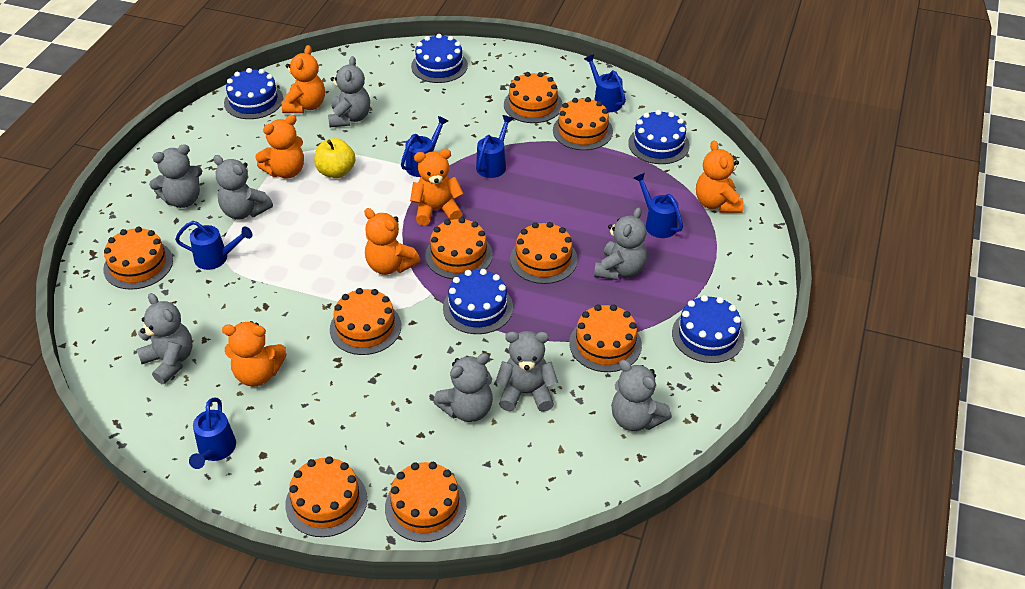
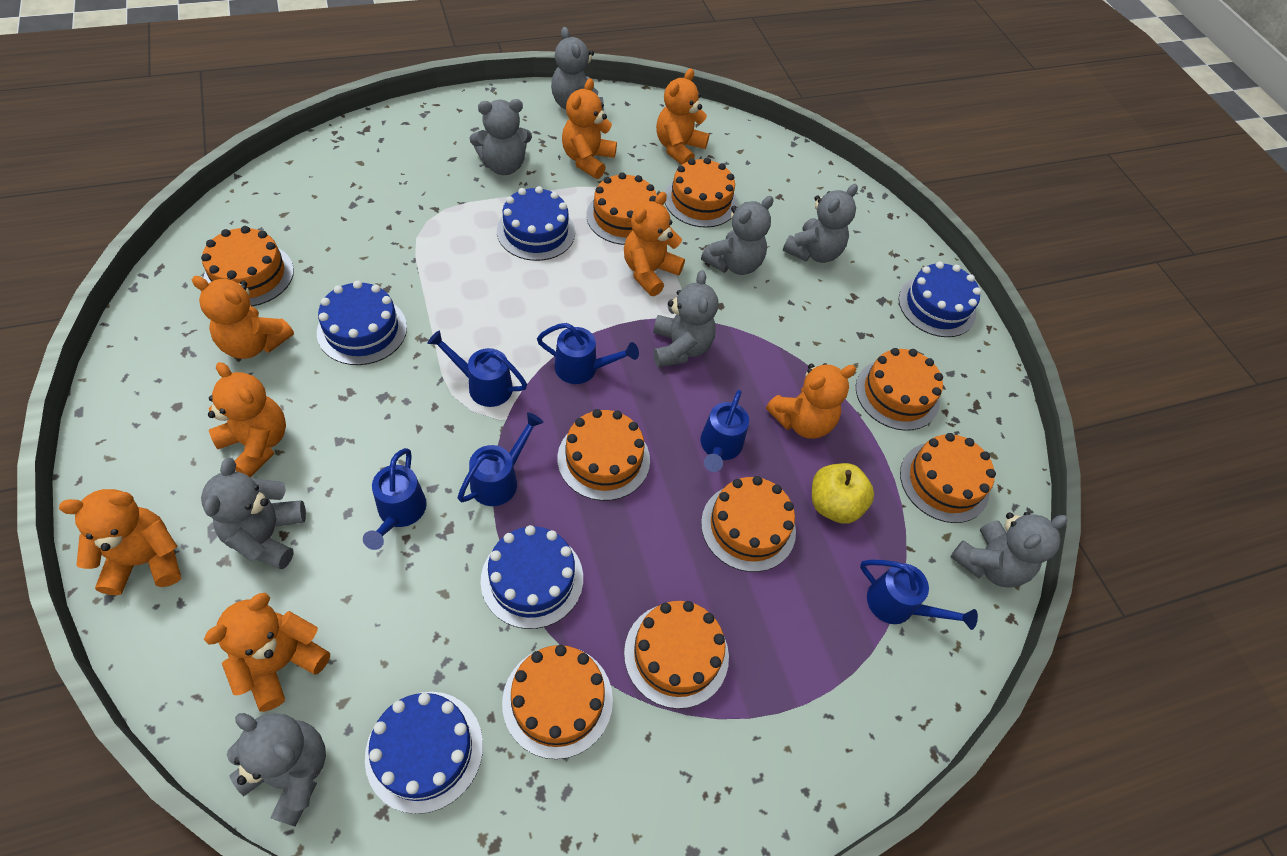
orange teddy bear: 6 -> 8

